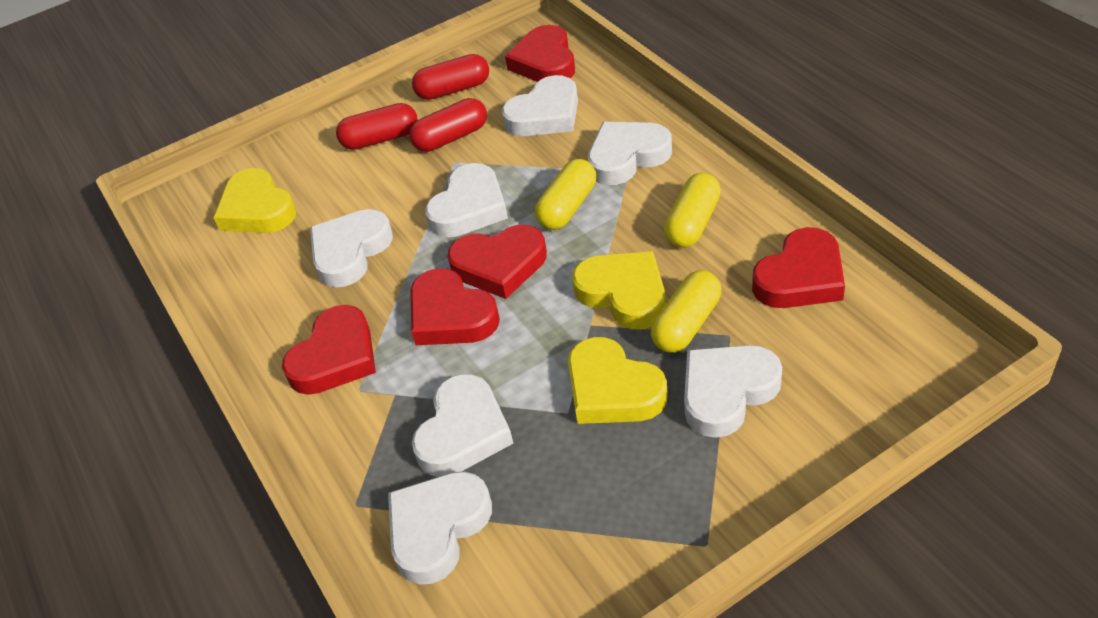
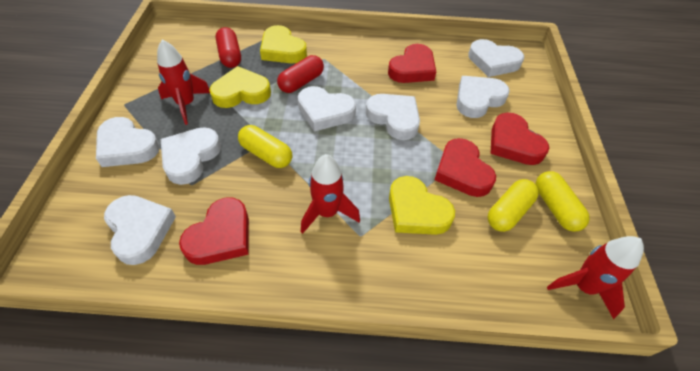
red capsule: 3 -> 2
red heart: 5 -> 4
red rocket: 0 -> 3

